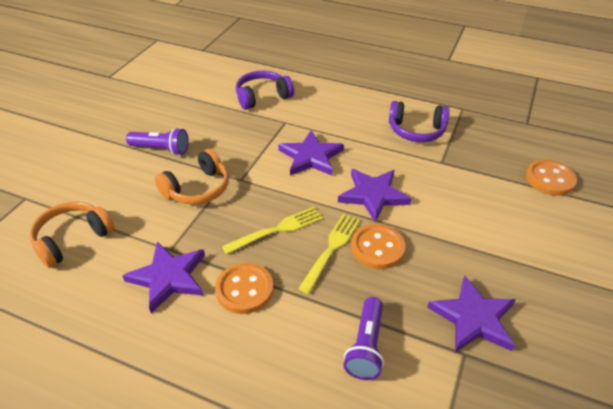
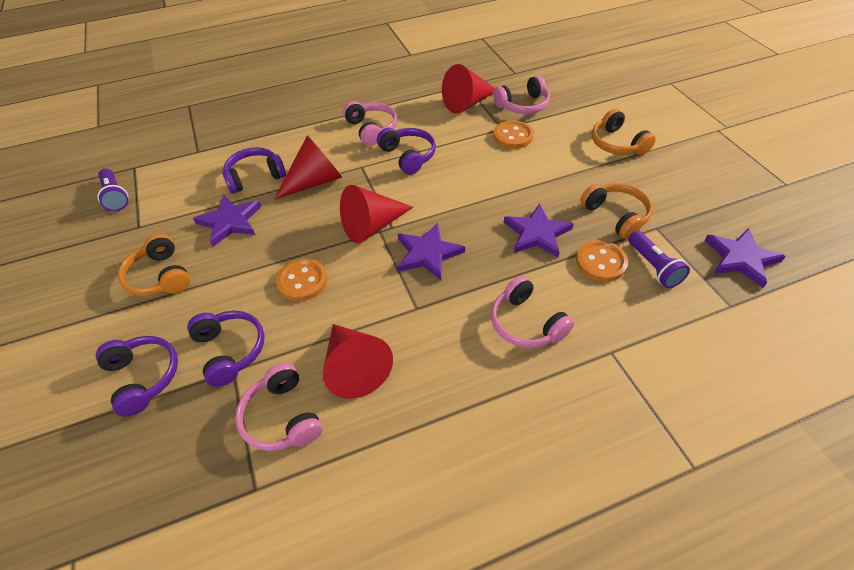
orange headphones: 2 -> 3
pink headphones: 0 -> 4
purple headphones: 2 -> 4
red cone: 0 -> 4
yellow fork: 2 -> 0

